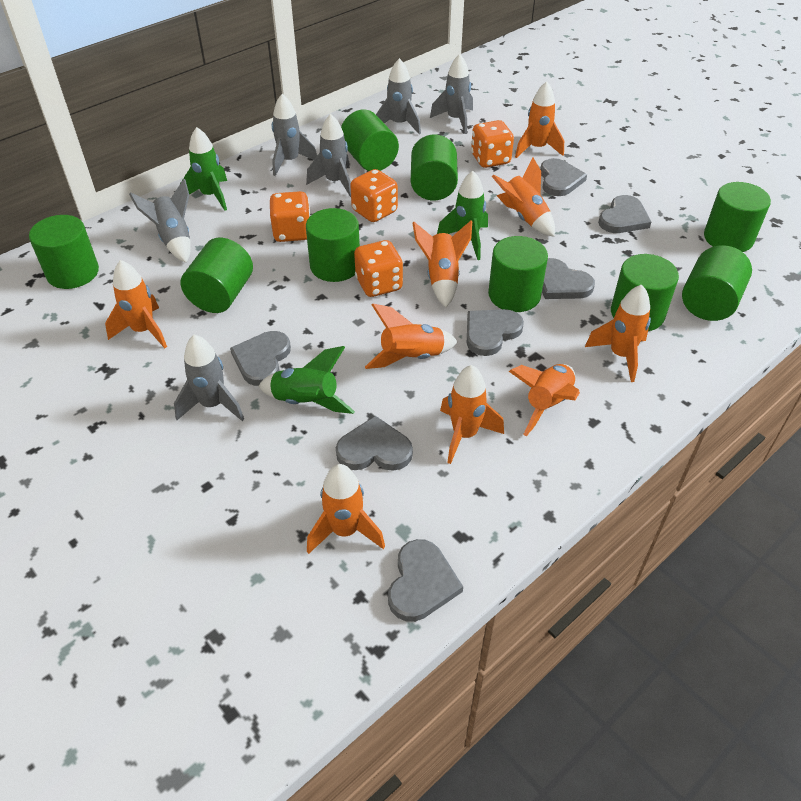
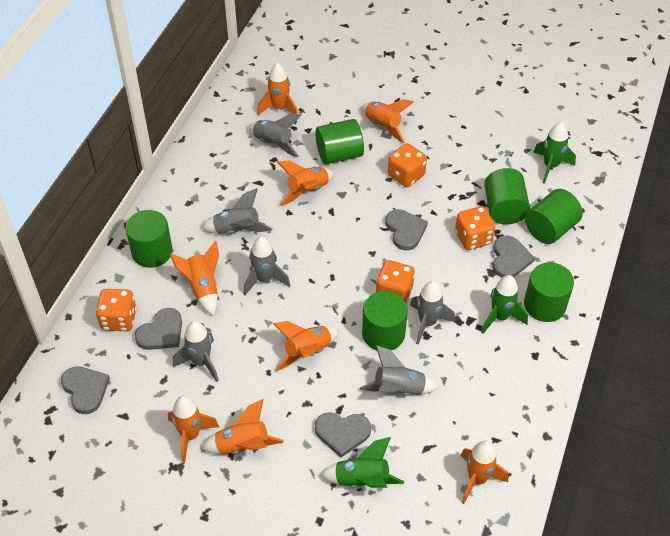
green cylinder: 9 -> 6
grey heart: 7 -> 5
orange rocket: 9 -> 8

